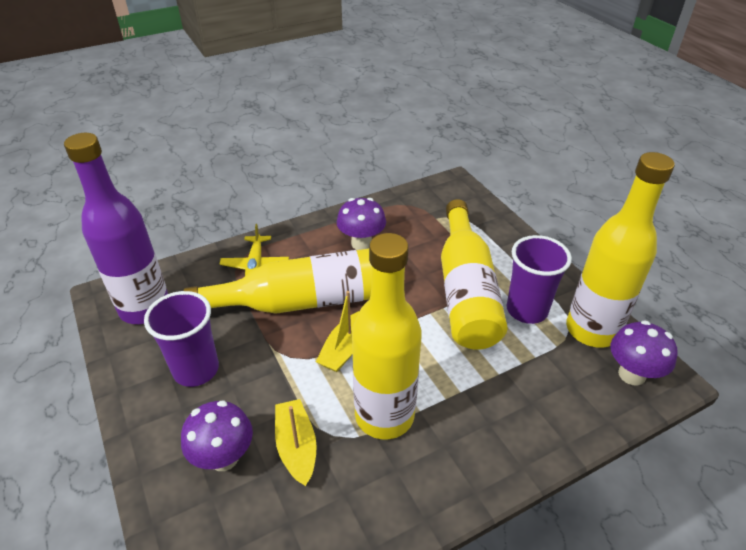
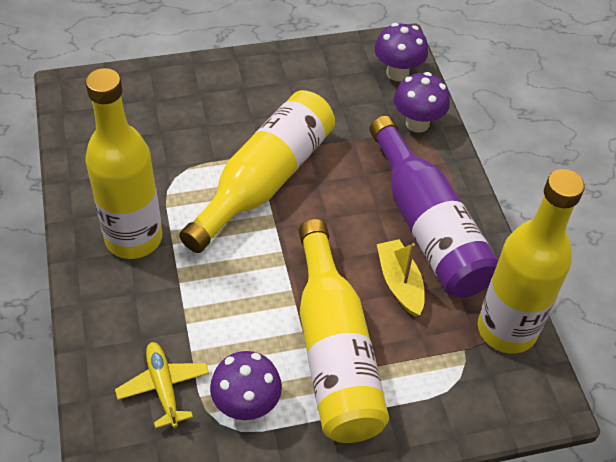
purple cup: 2 -> 0
yellow boat: 2 -> 1

